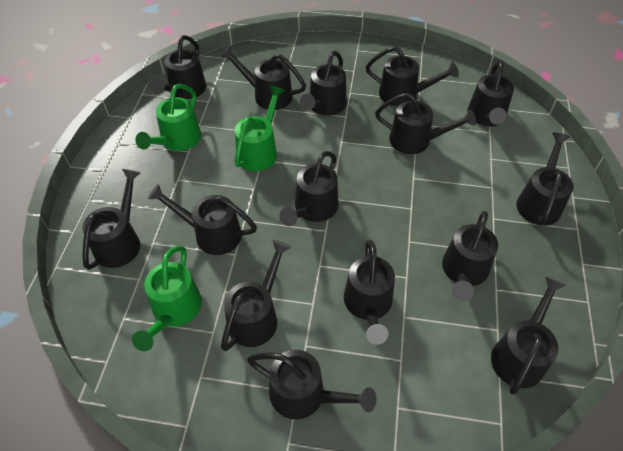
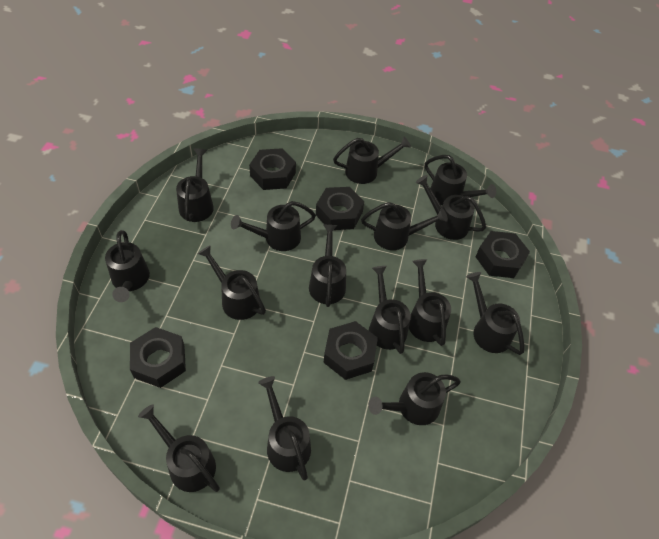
black nut: 0 -> 5
green watering can: 3 -> 0

